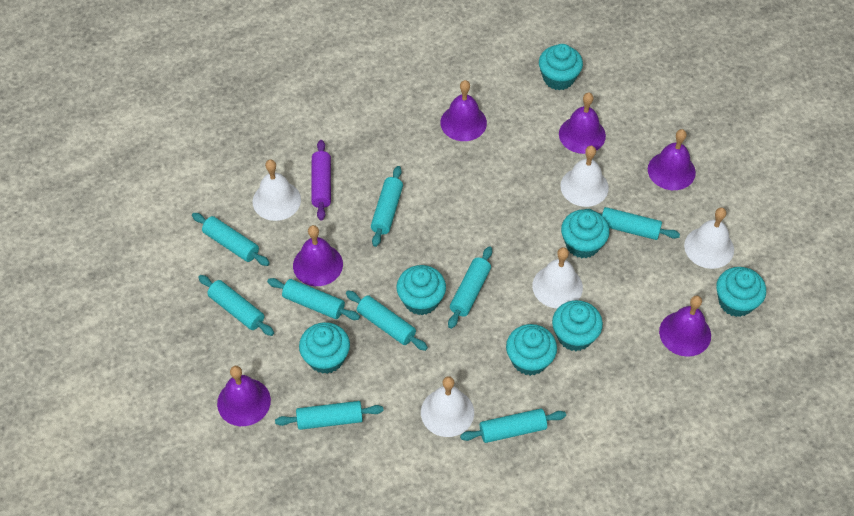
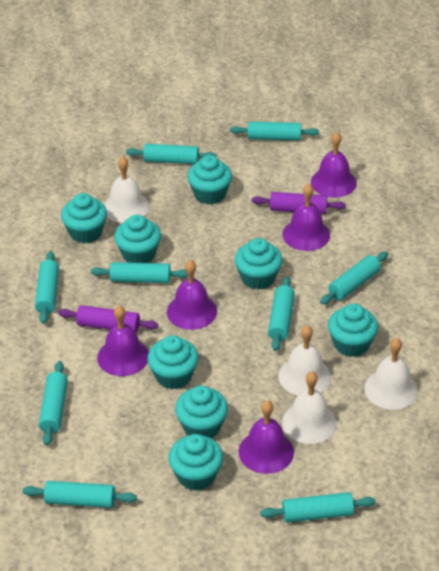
purple bell: 6 -> 5
purple rolling pin: 1 -> 2
turquoise cupcake: 7 -> 8
white bell: 5 -> 4

